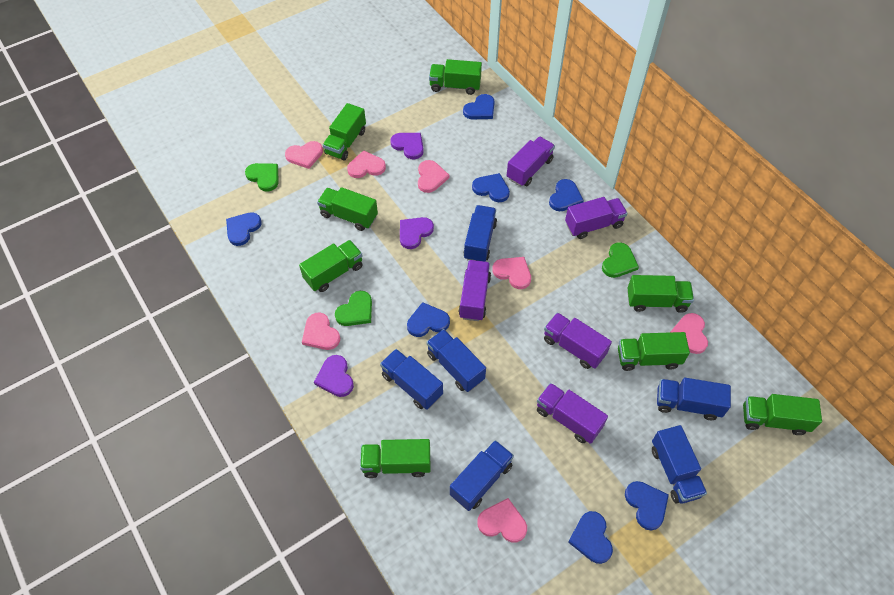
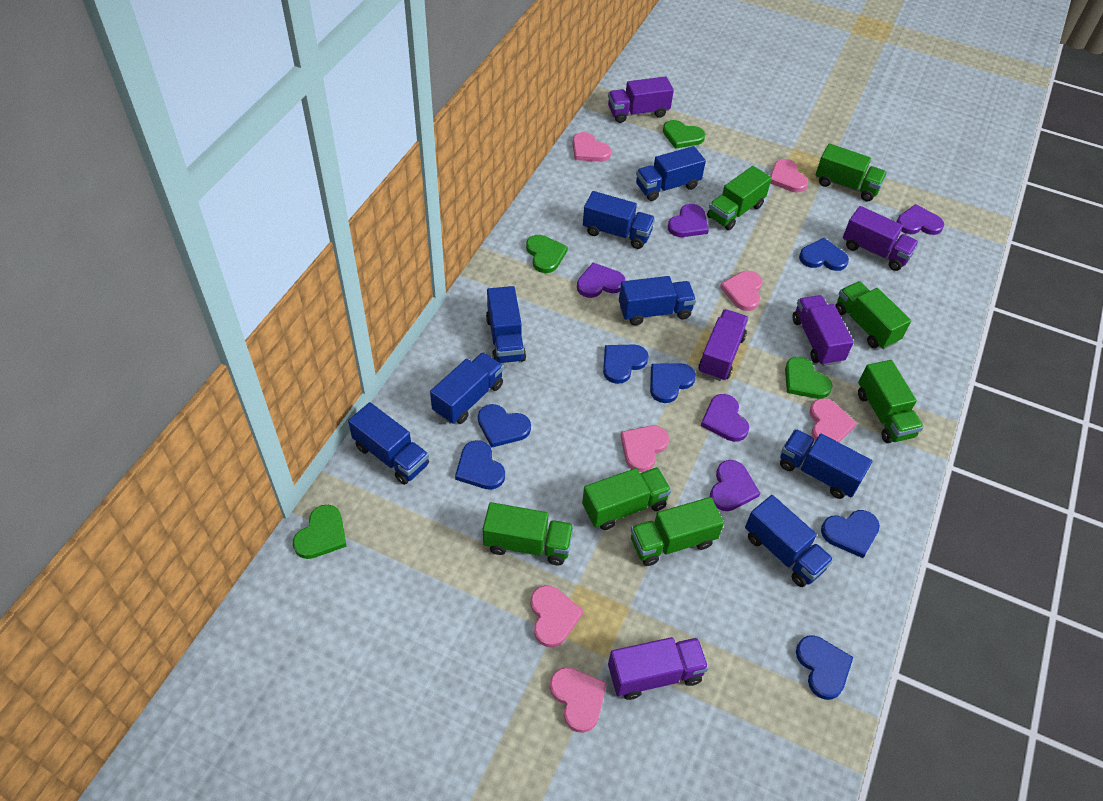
blue truck: 6 -> 8
green heart: 3 -> 4
green truck: 8 -> 7
purple heart: 3 -> 5

